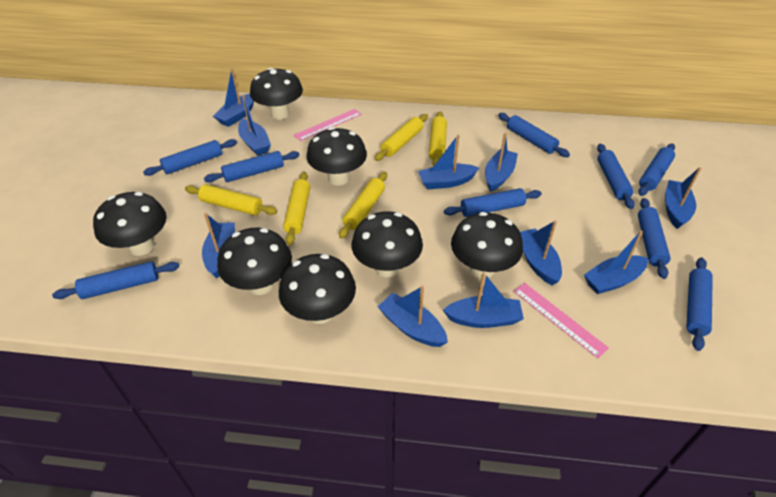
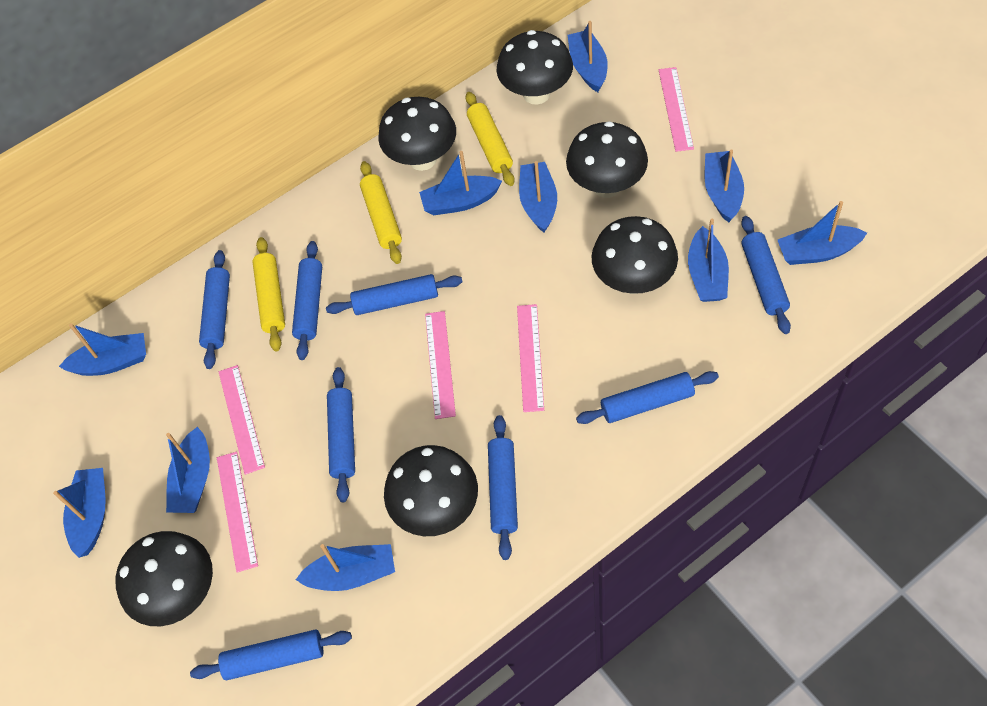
black mushroom: 7 -> 6
blue rolling pin: 9 -> 8
pink ruler: 2 -> 5
yellow rolling pin: 5 -> 3

